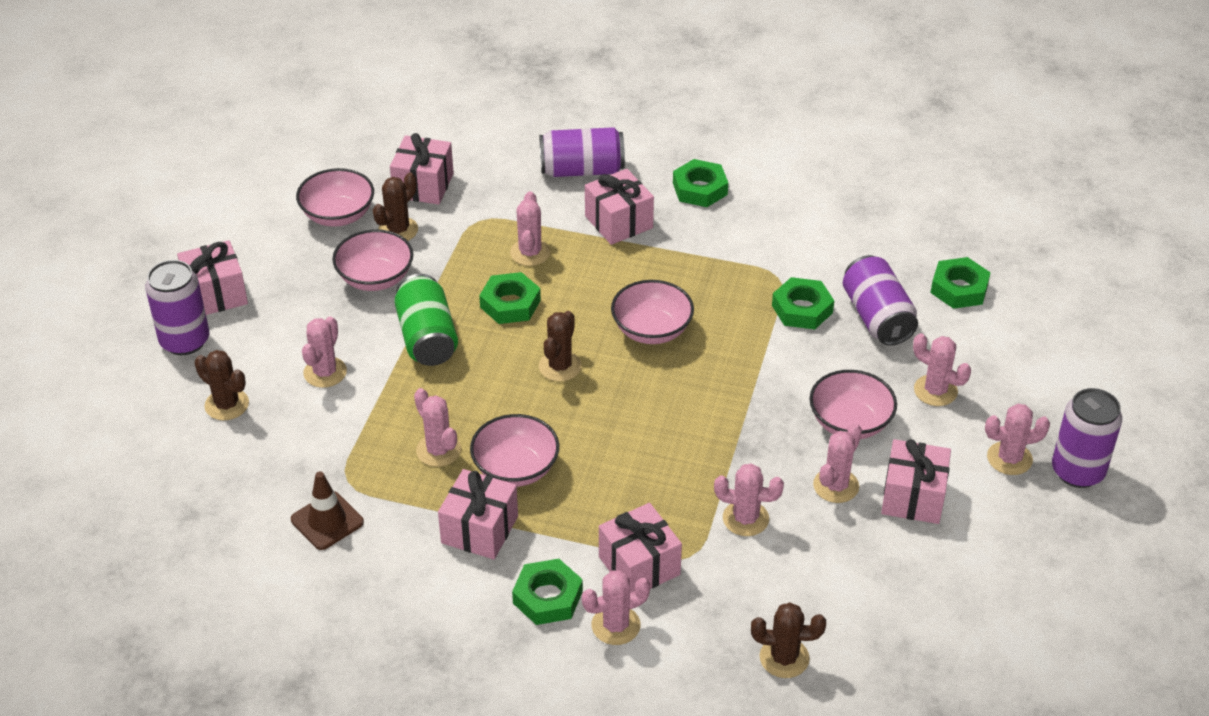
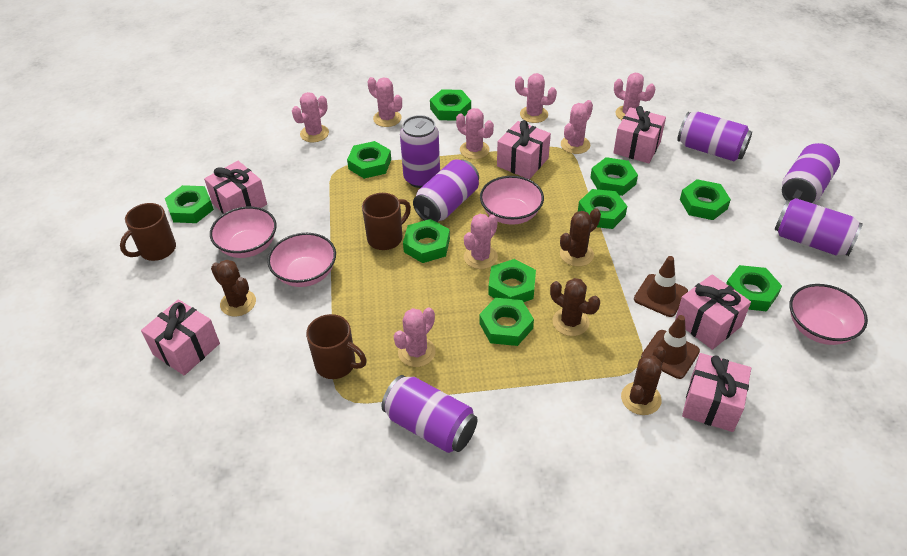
brown mug: 0 -> 3
brown traffic cone: 1 -> 2
green can: 1 -> 0
green nut: 5 -> 10
pink bowl: 5 -> 4
purple can: 4 -> 6

